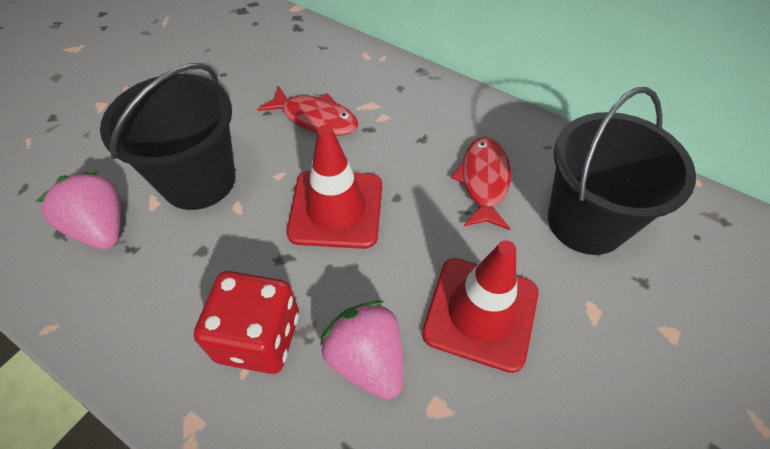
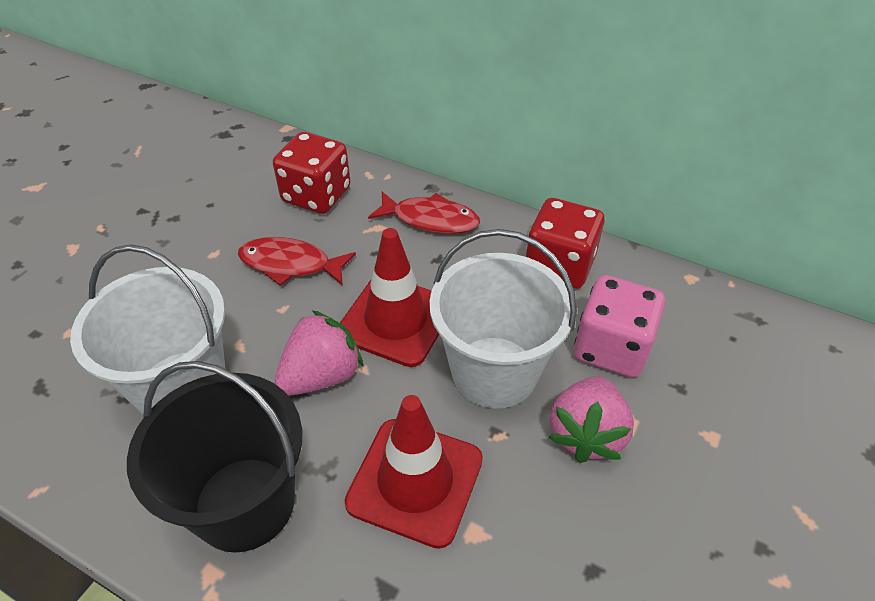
black bucket: 2 -> 1
pink dice: 0 -> 1
red dice: 1 -> 2
white bucket: 0 -> 2

